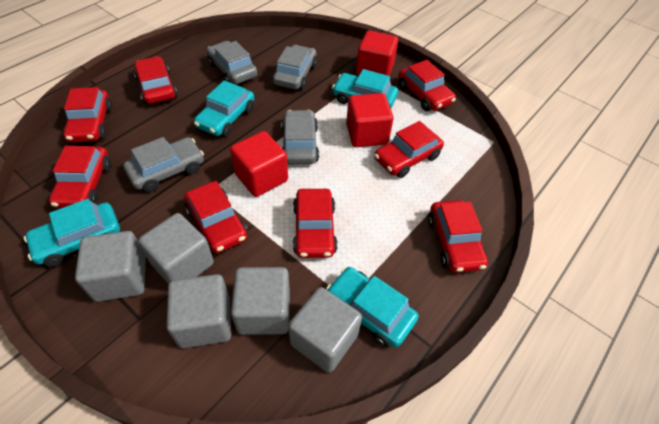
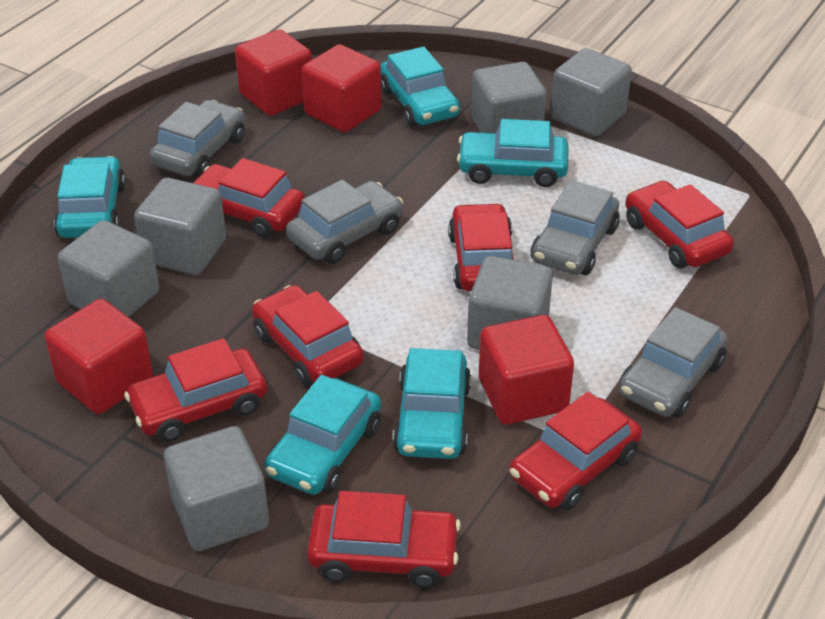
grey cube: 5 -> 6
red car: 8 -> 7
red cube: 3 -> 4
turquoise car: 4 -> 5

